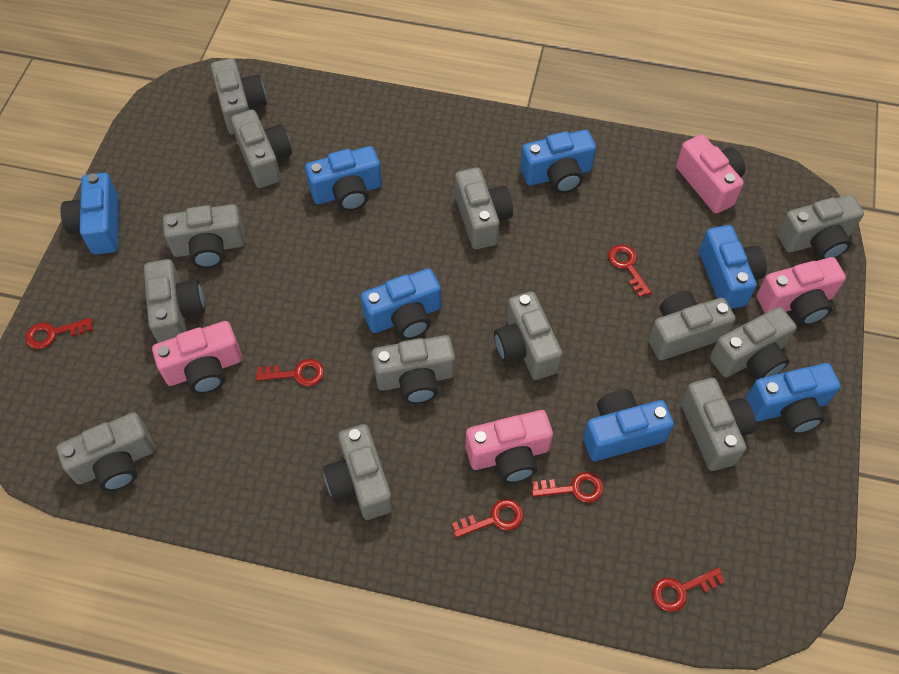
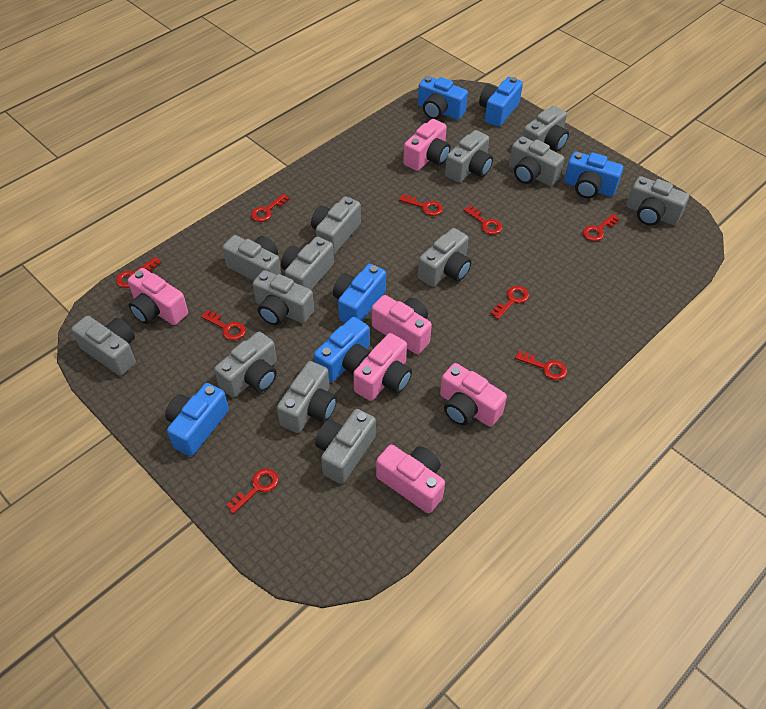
blue camera: 7 -> 6
pink camera: 4 -> 6
red key: 6 -> 9

